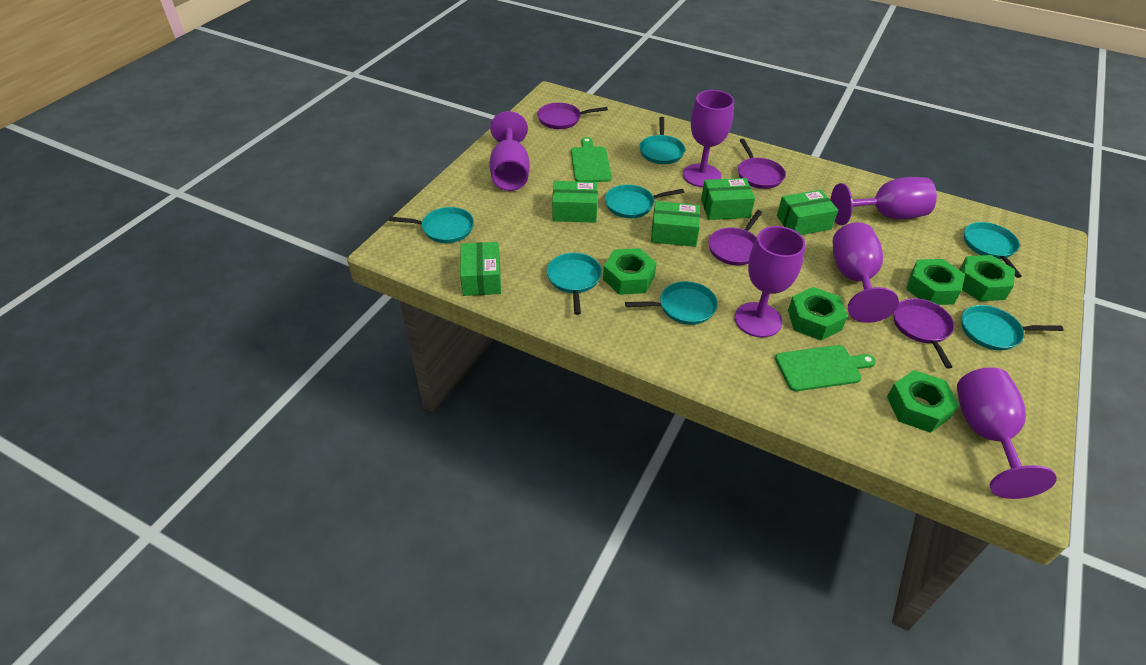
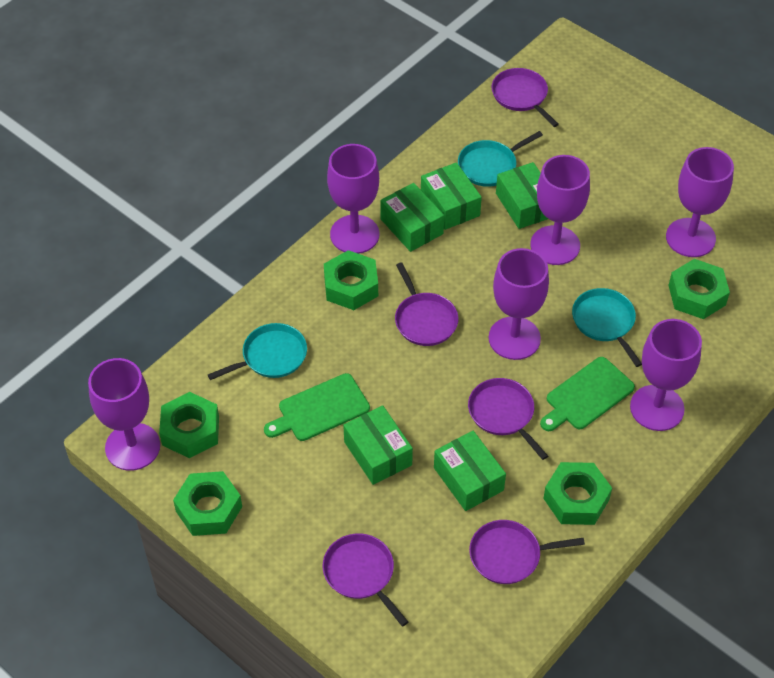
purple pan: 4 -> 5
turquoise pan: 7 -> 3

